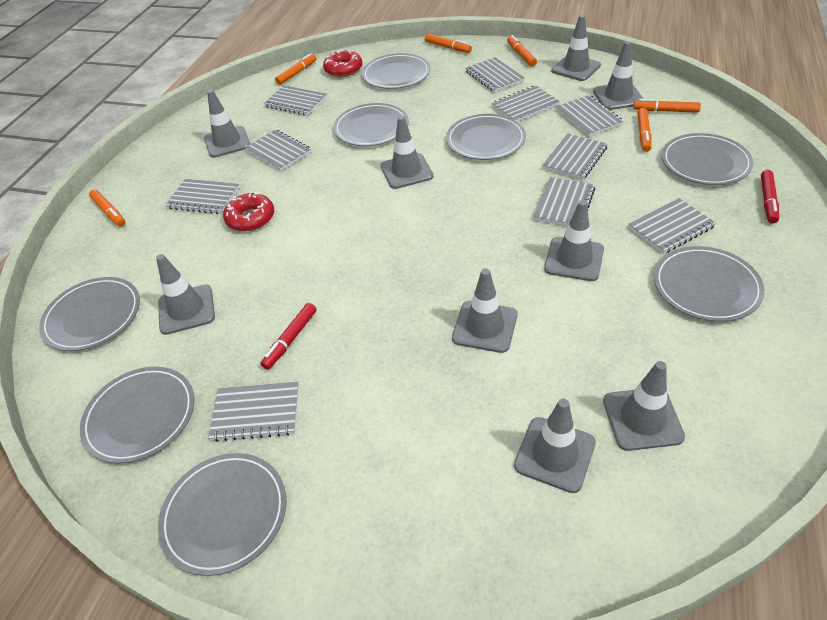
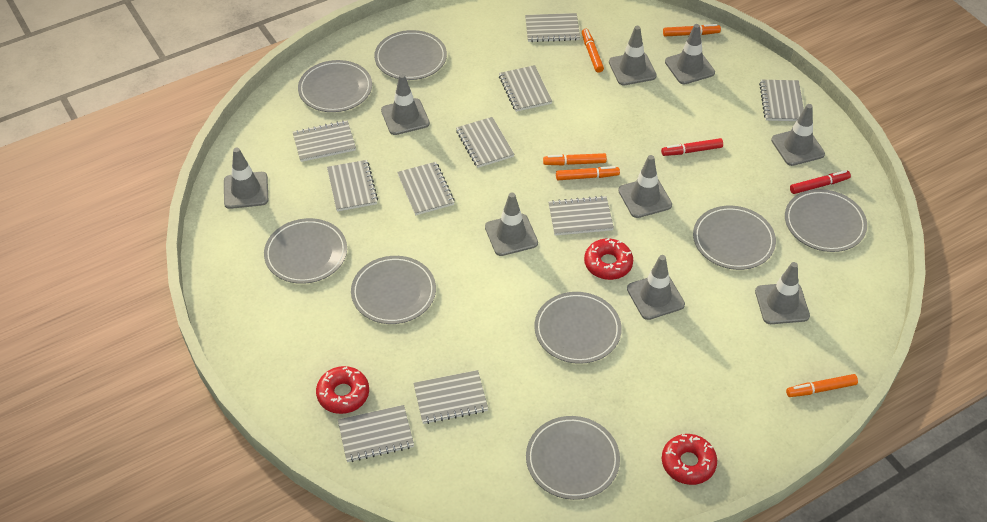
orange marker: 6 -> 5
red donut: 2 -> 3

